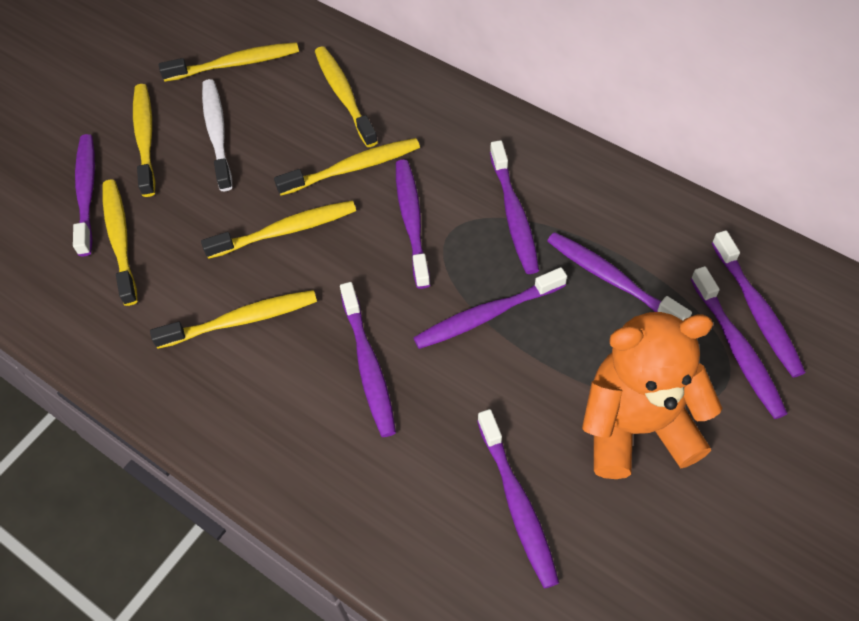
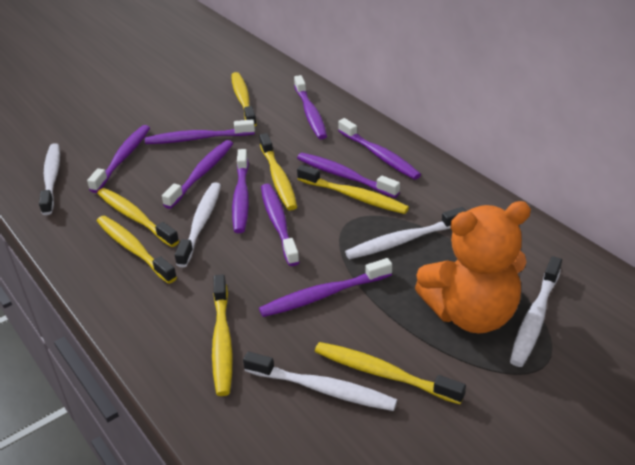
white toothbrush: 1 -> 5

